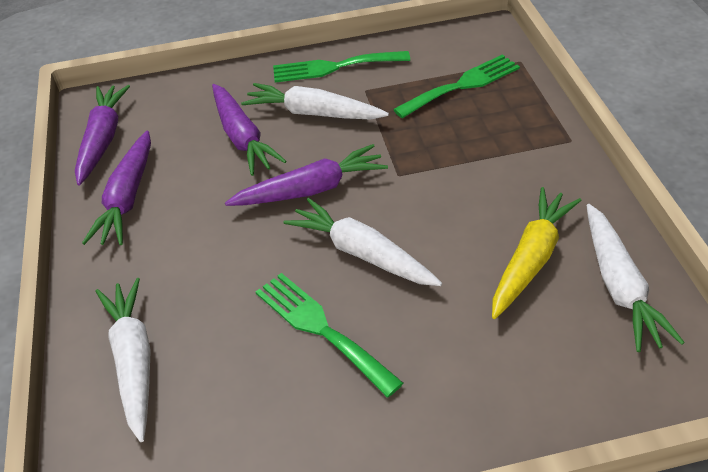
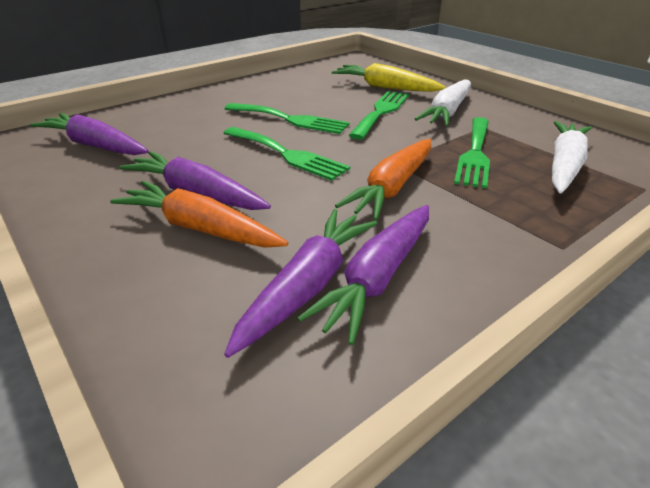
green fork: 3 -> 4
orange carrot: 0 -> 2
white carrot: 4 -> 2

